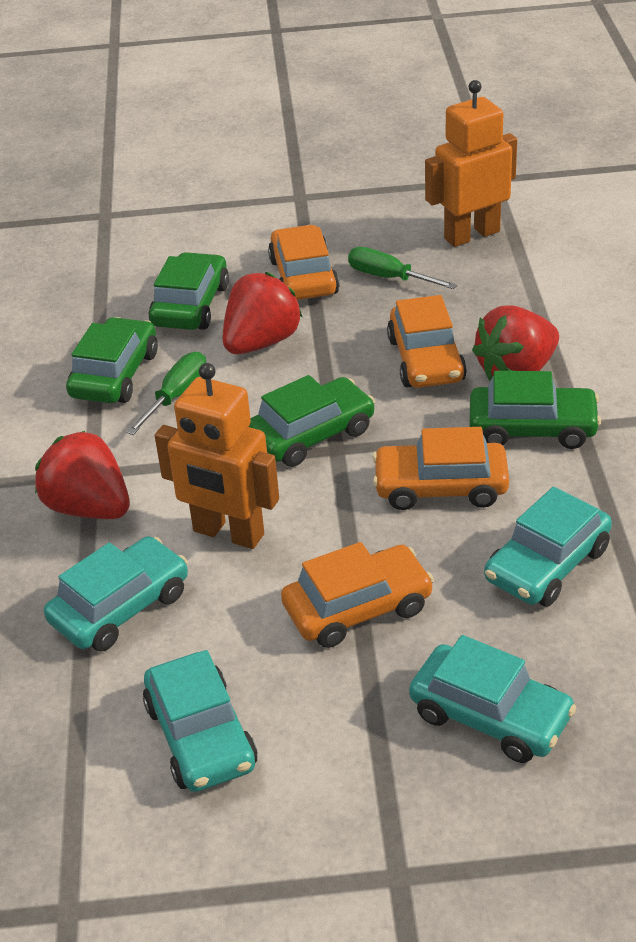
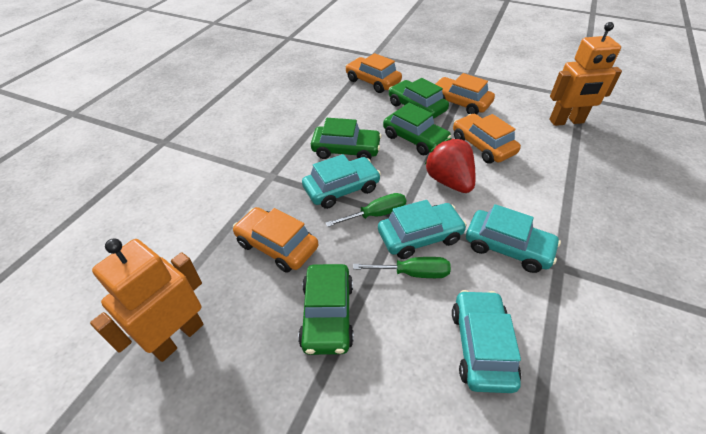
red strawberry: 3 -> 1

